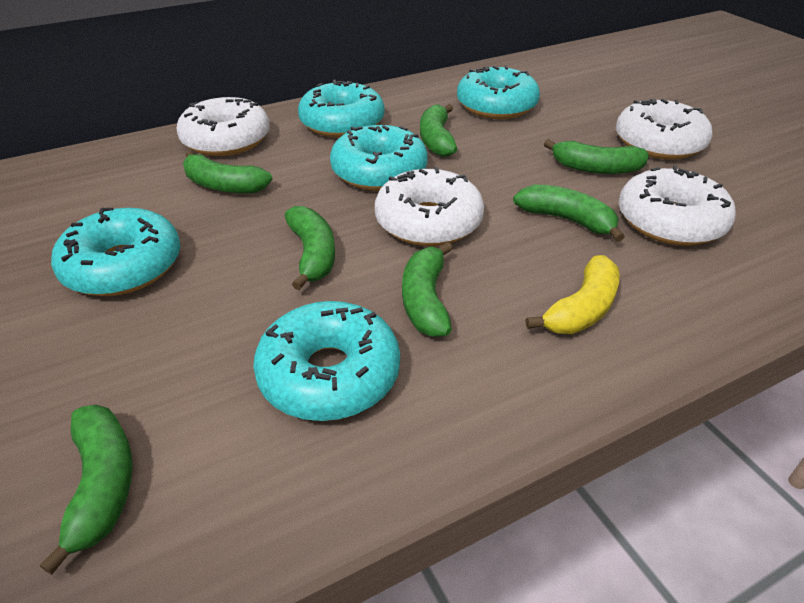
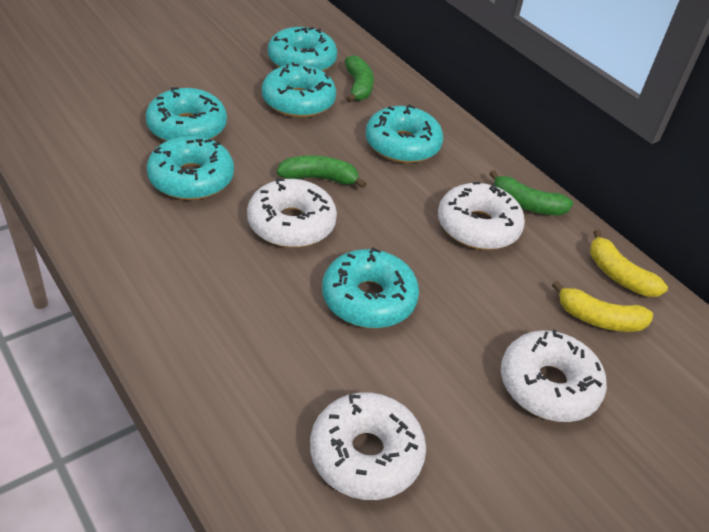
green banana: 7 -> 3
turquoise donut: 5 -> 6
yellow banana: 1 -> 2

